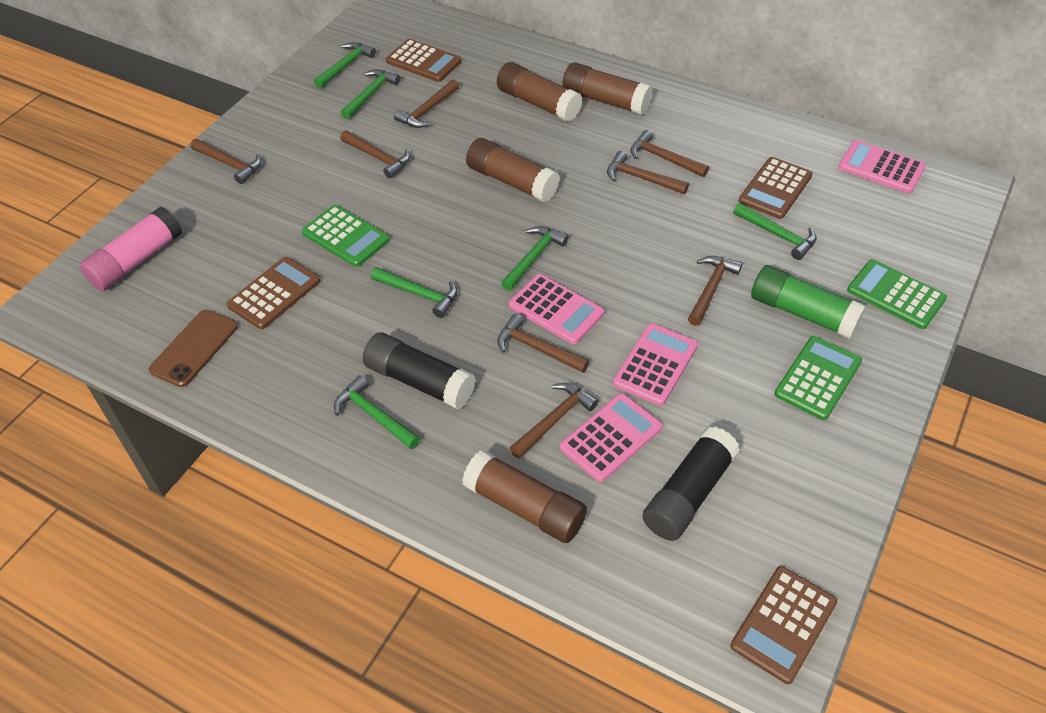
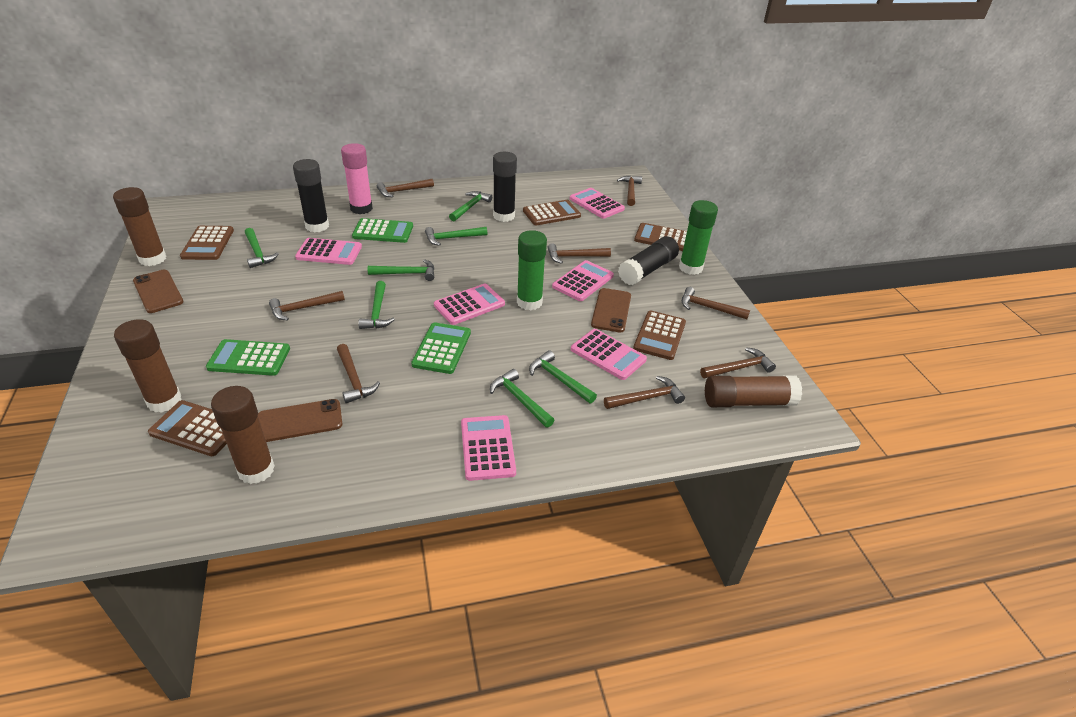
black glue stick: 2 -> 3
brown calculator: 4 -> 5
brown phone: 1 -> 3
green glue stick: 1 -> 2
green hammer: 6 -> 7
pink calculator: 4 -> 6

